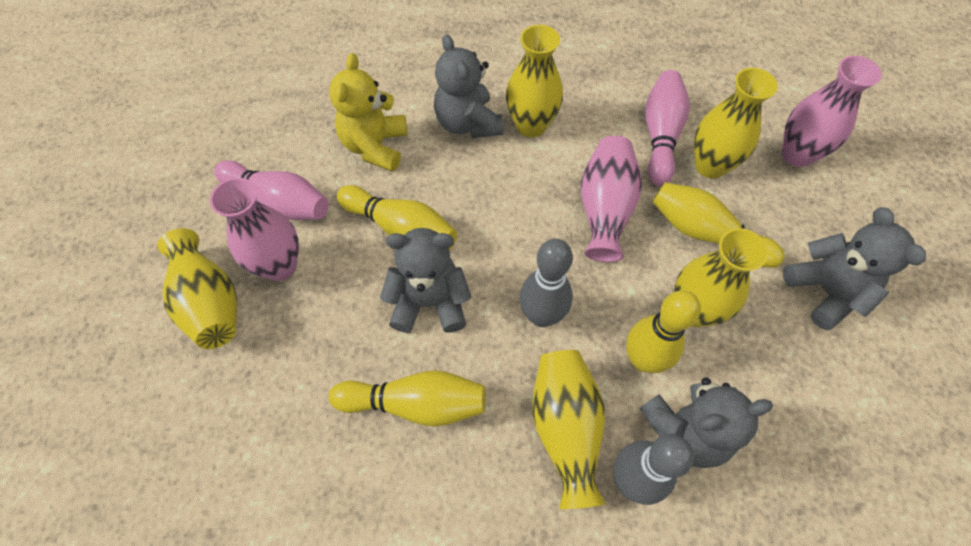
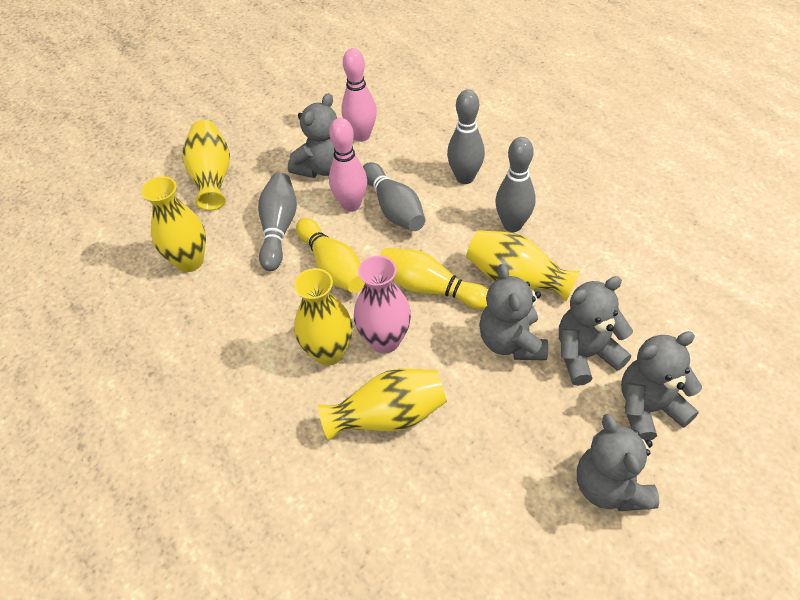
grey bowling pin: 2 -> 4
grey teddy bear: 4 -> 5
pink vase: 3 -> 1
yellow bowling pin: 4 -> 2
yellow teddy bear: 1 -> 0

